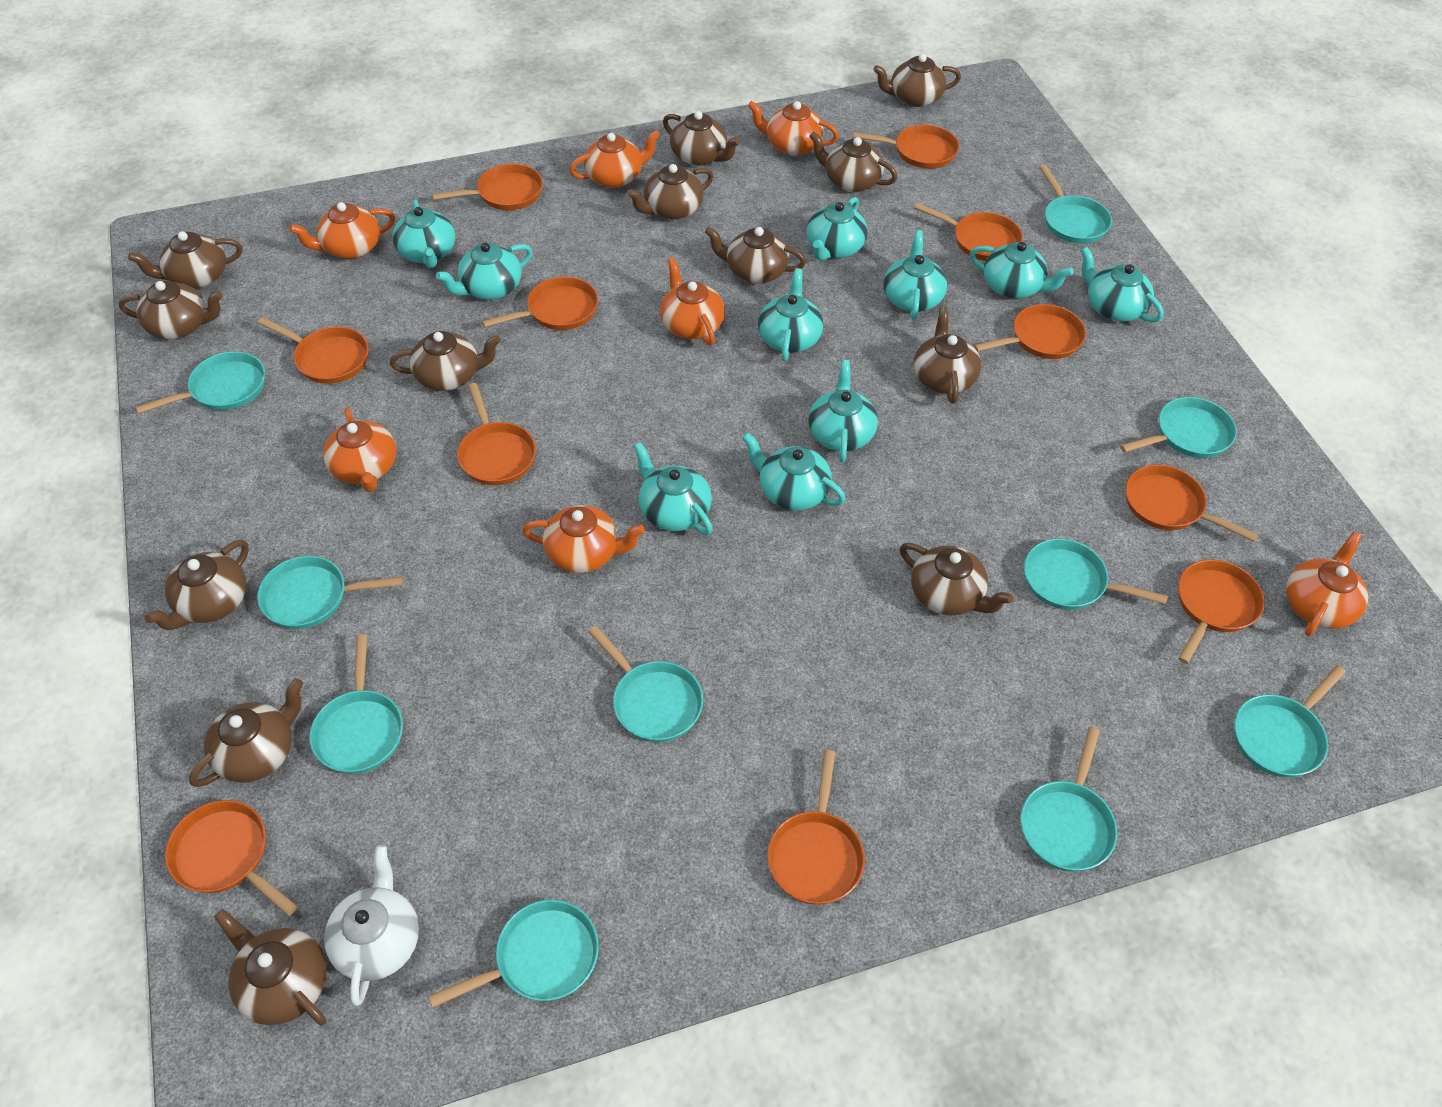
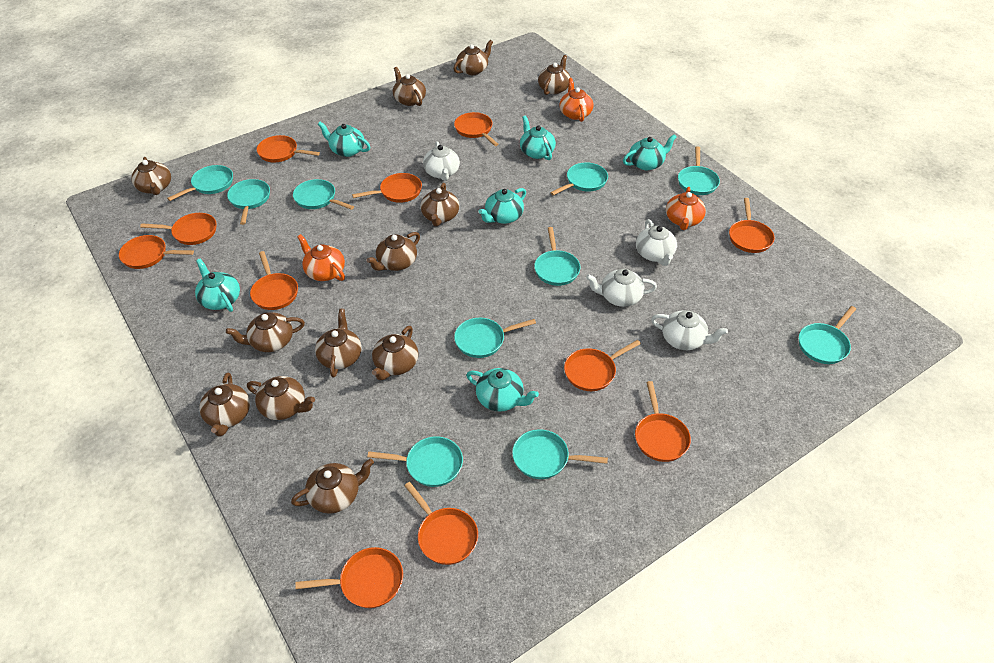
brown teapot: 13 -> 12
orange teapot: 7 -> 3
turquoise teapot: 10 -> 6
white teapot: 1 -> 4

